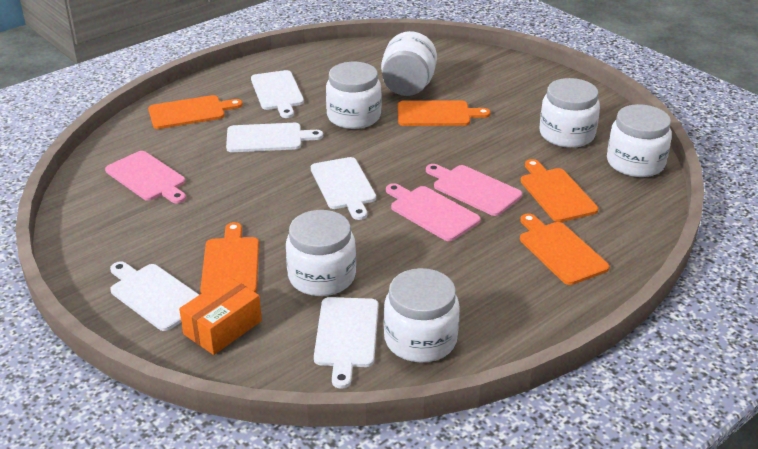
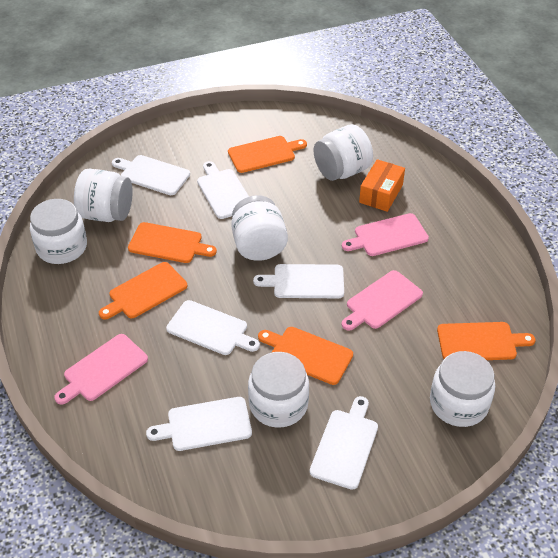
white cutting board: 5 -> 6

